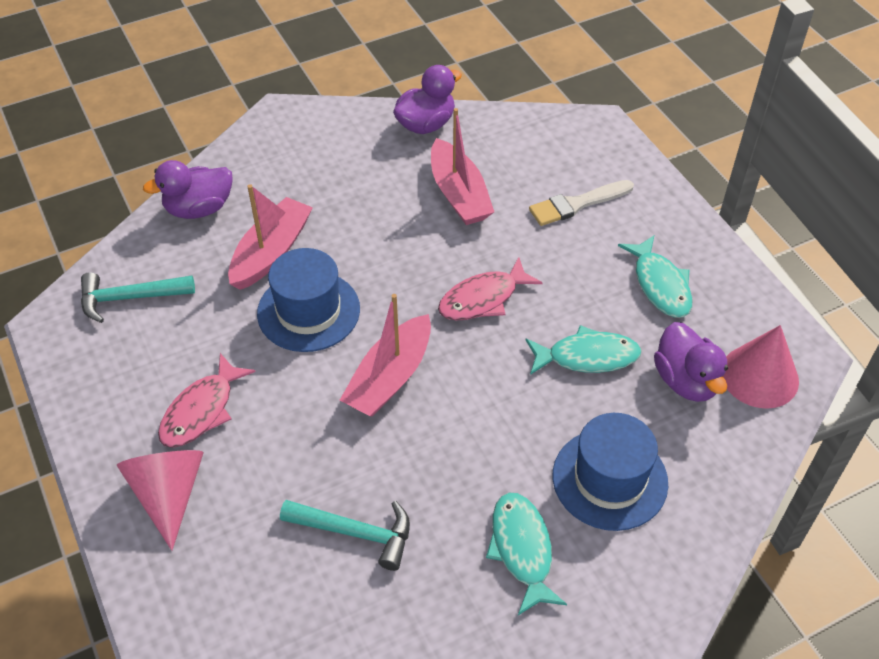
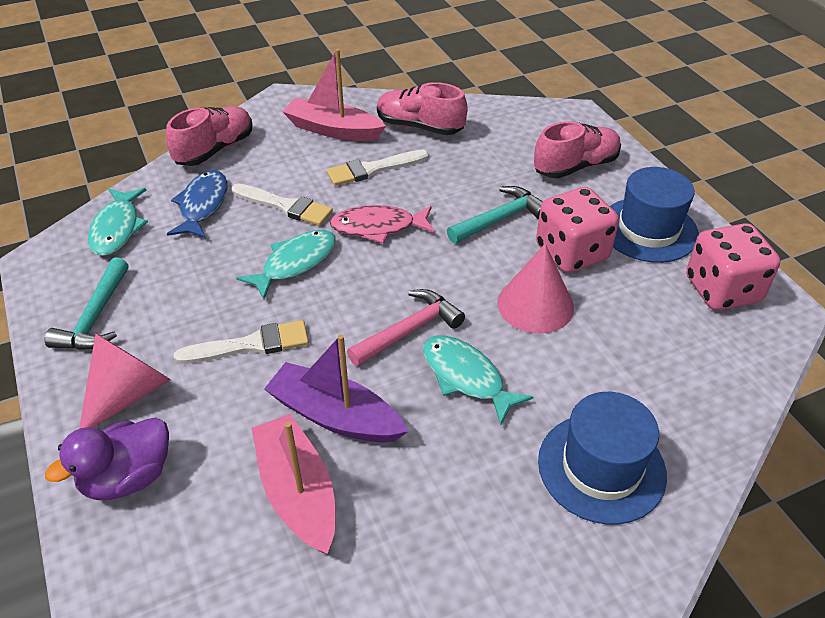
blue fish: 0 -> 1
pink boat: 3 -> 2
pink dice: 0 -> 2
pink fish: 2 -> 1
pink hammer: 0 -> 1
pink shoe: 0 -> 3
purple boat: 0 -> 1
purple duck: 3 -> 1
white brush: 1 -> 3

